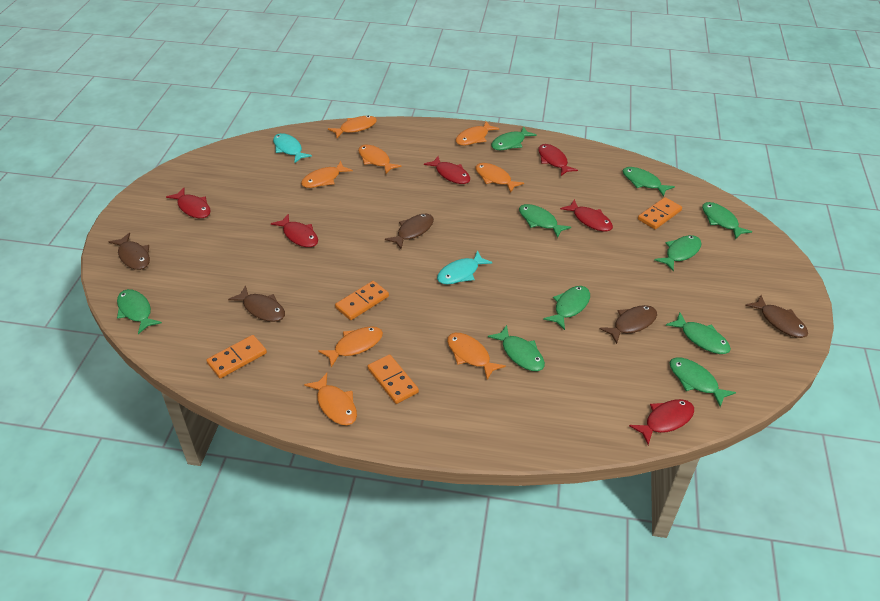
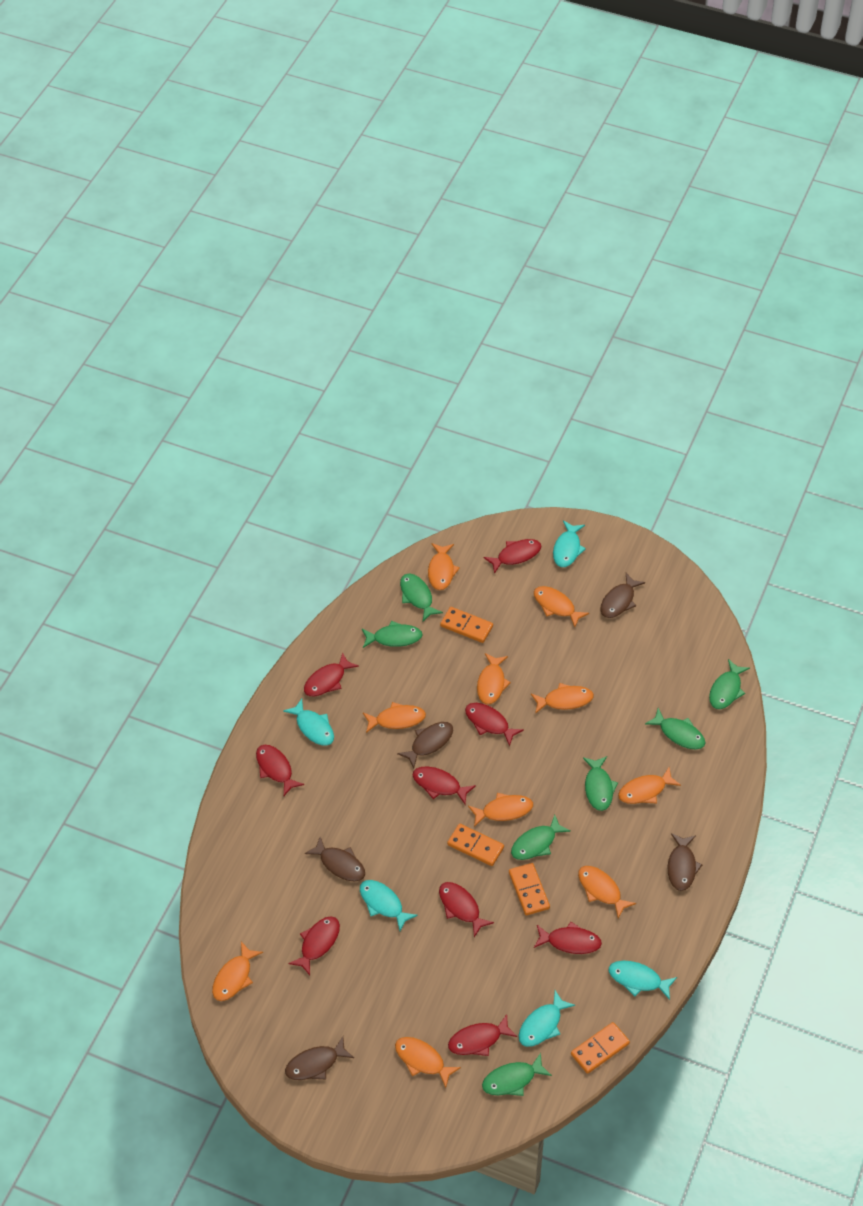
green fish: 10 -> 7
orange fish: 8 -> 10
red fish: 6 -> 9
turquoise fish: 2 -> 5

